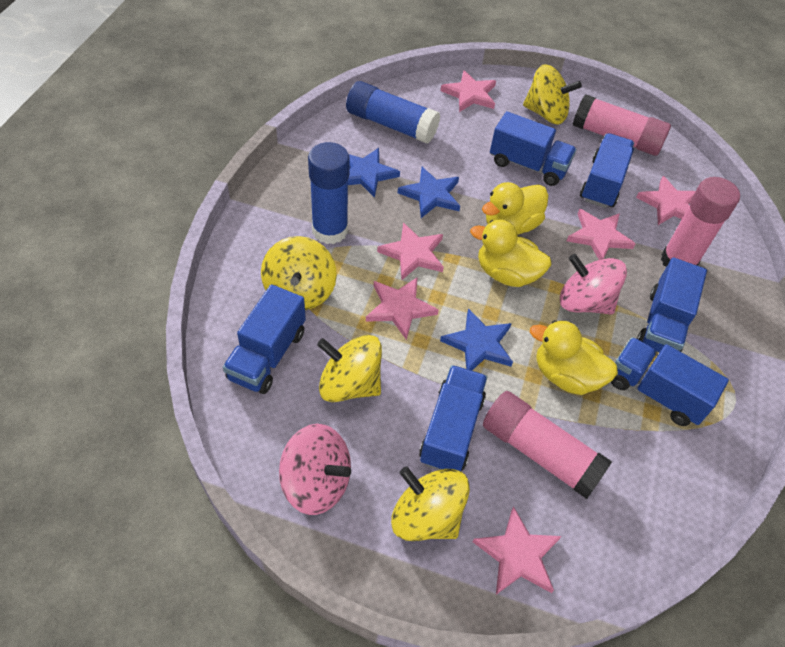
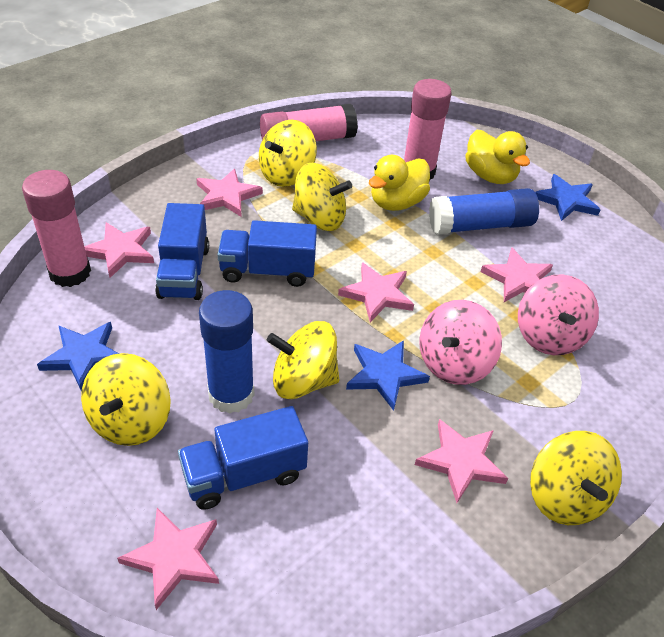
blue truck: 6 -> 3
yellow duck: 3 -> 2
yellow spinning top: 4 -> 5

